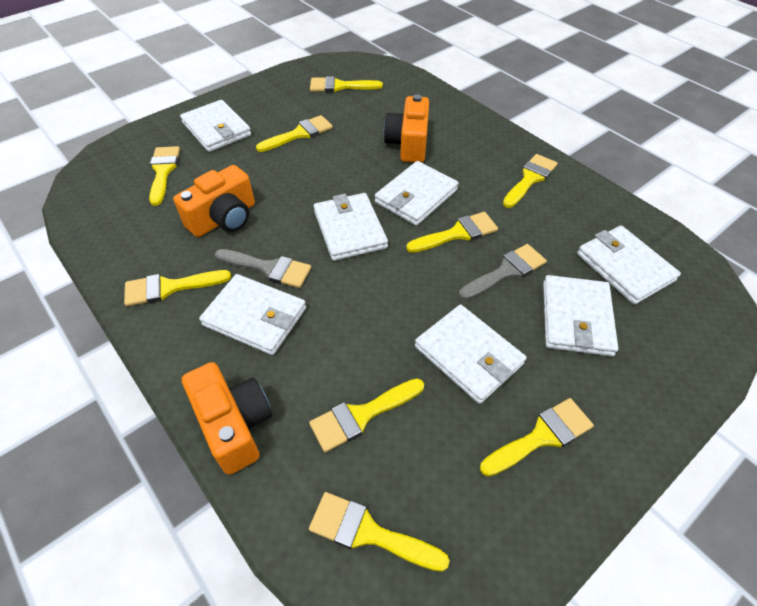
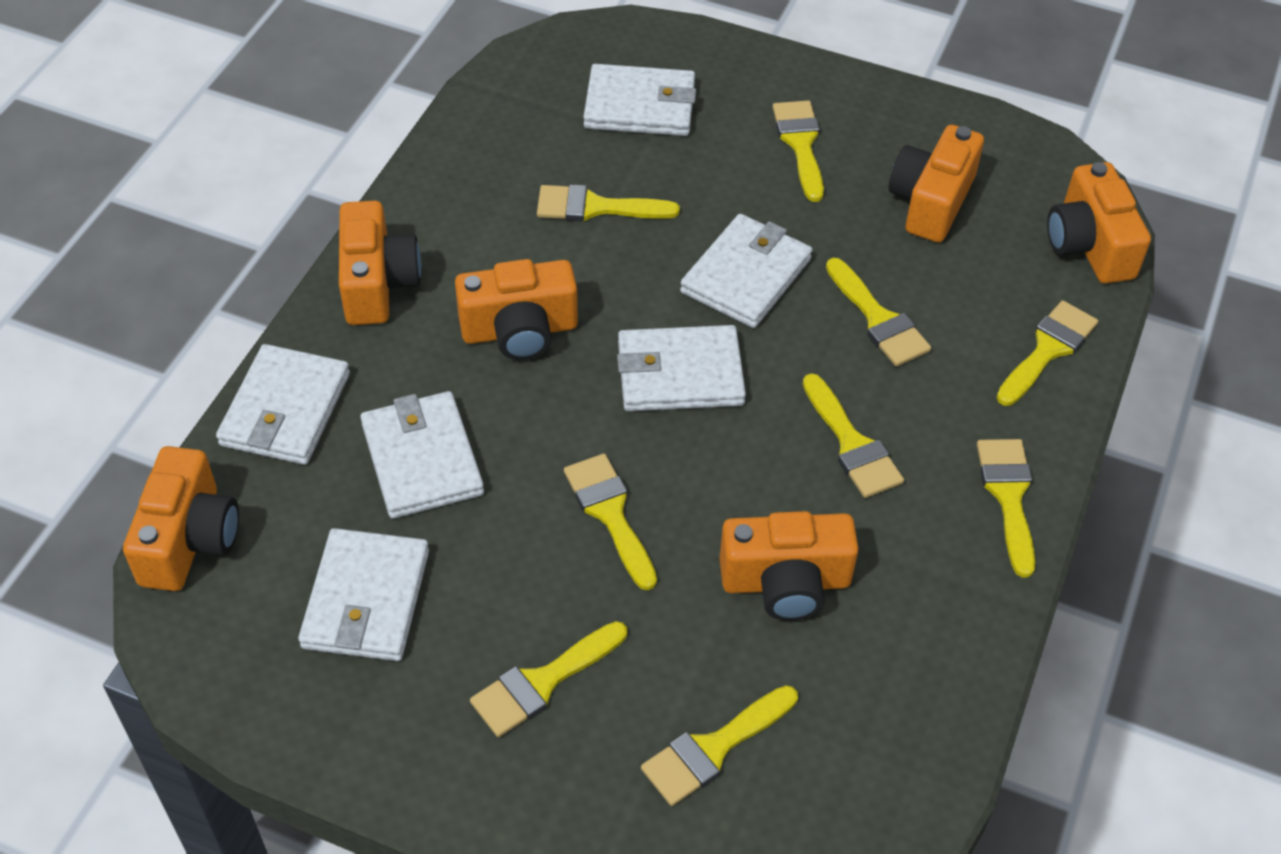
grey brush: 2 -> 0
orange camera: 3 -> 6
white wallet: 7 -> 6

